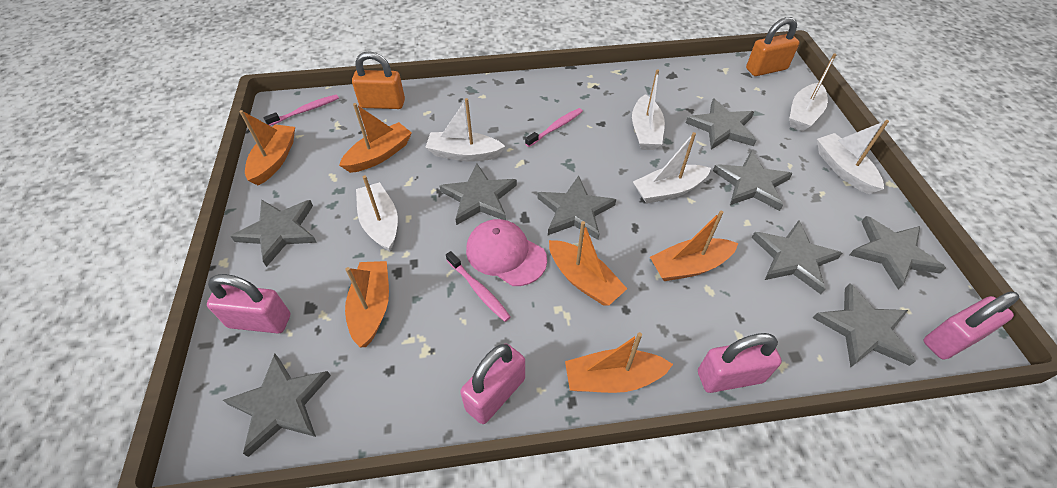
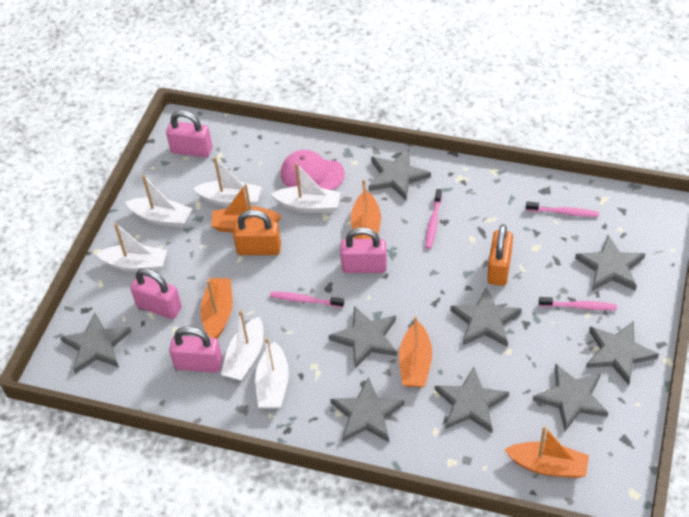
orange boat: 6 -> 5
pink toothbrush: 3 -> 4

